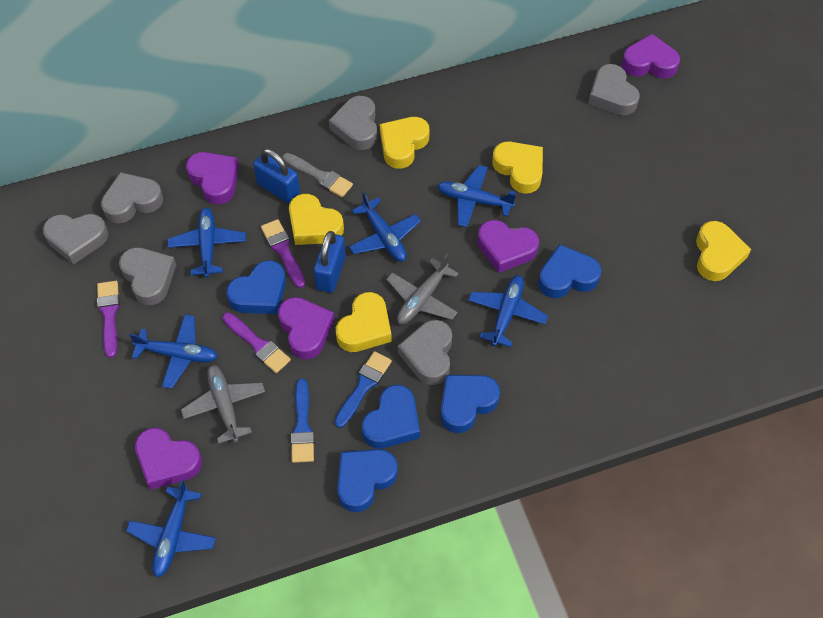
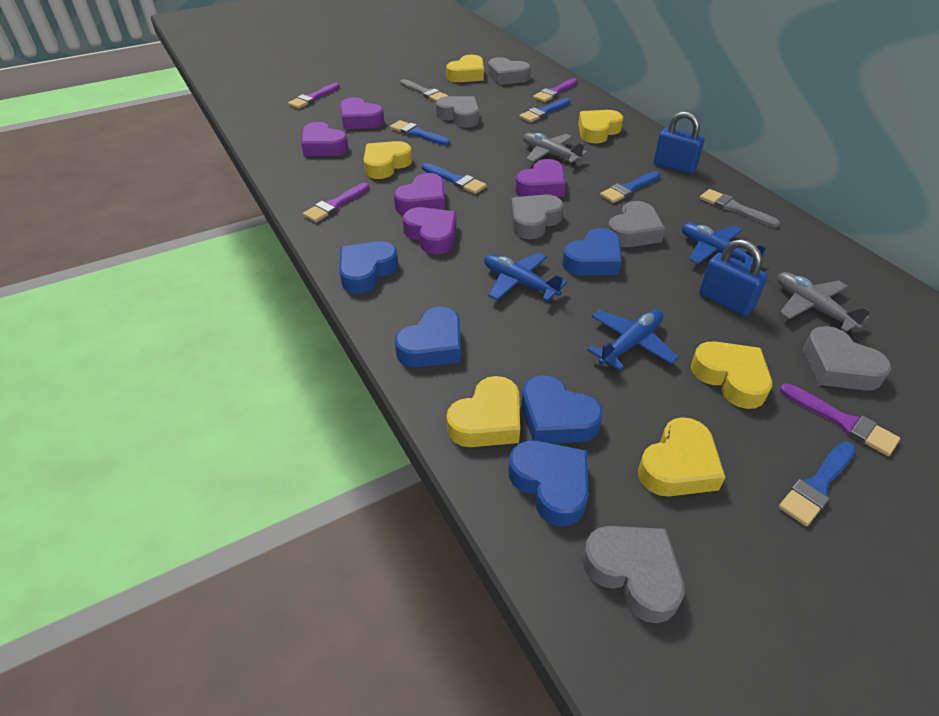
blue brush: 2 -> 5
blue plane: 6 -> 3
grey brush: 1 -> 2
purple brush: 3 -> 4
yellow heart: 5 -> 6

